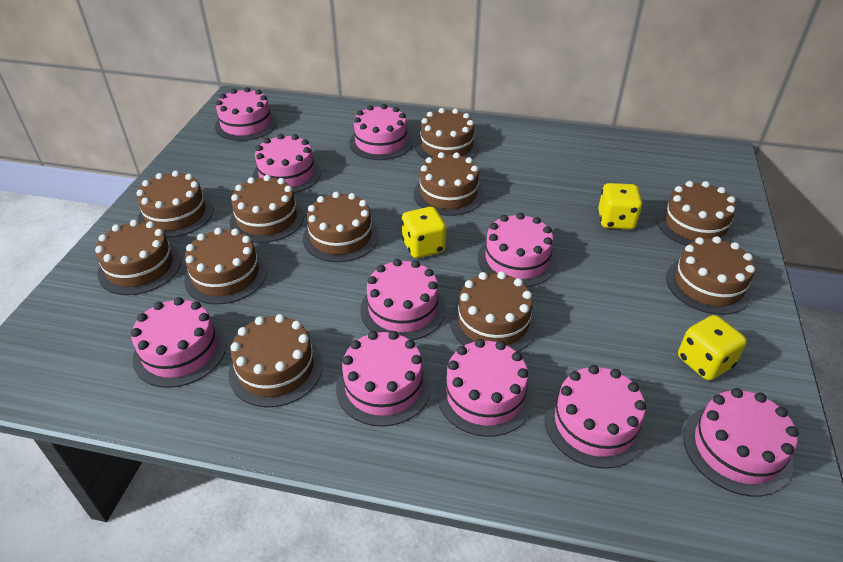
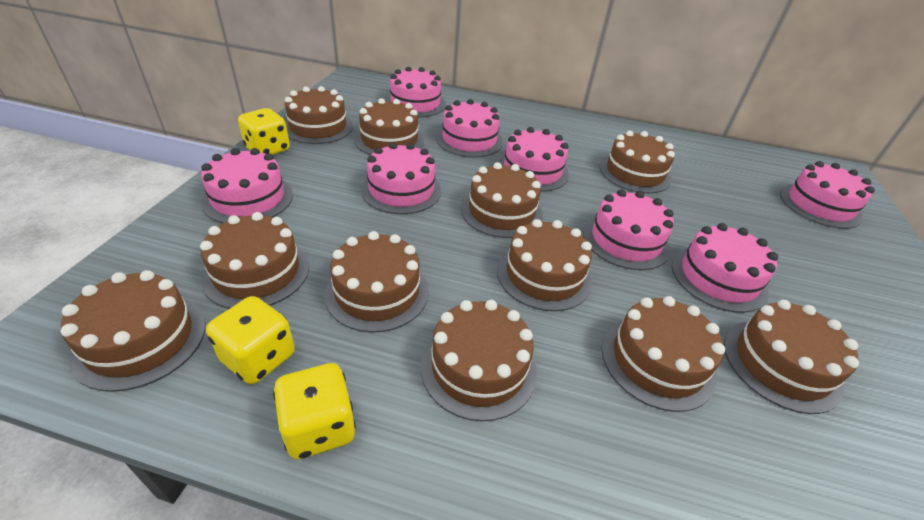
pink cake: 10 -> 8

